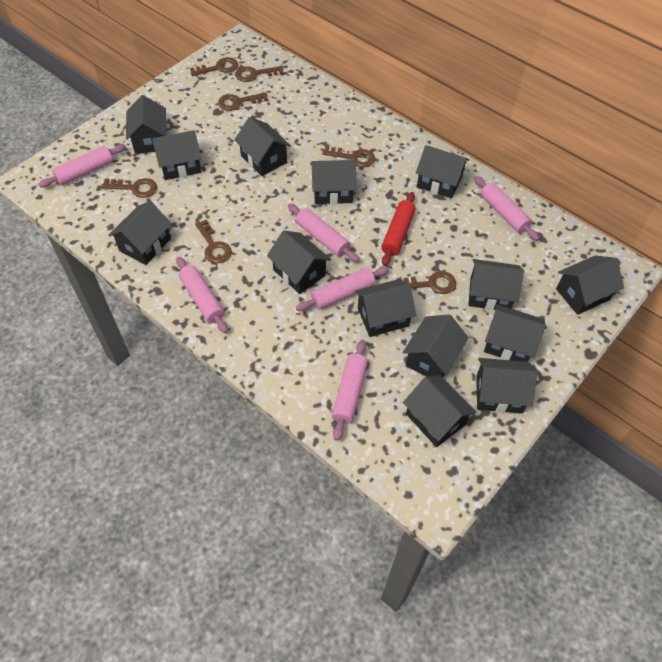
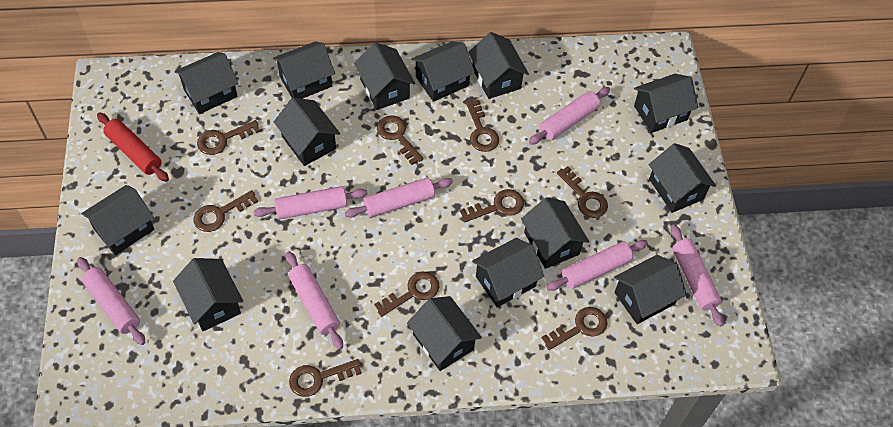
brown key: 7 -> 9
pink rolling pin: 6 -> 7

